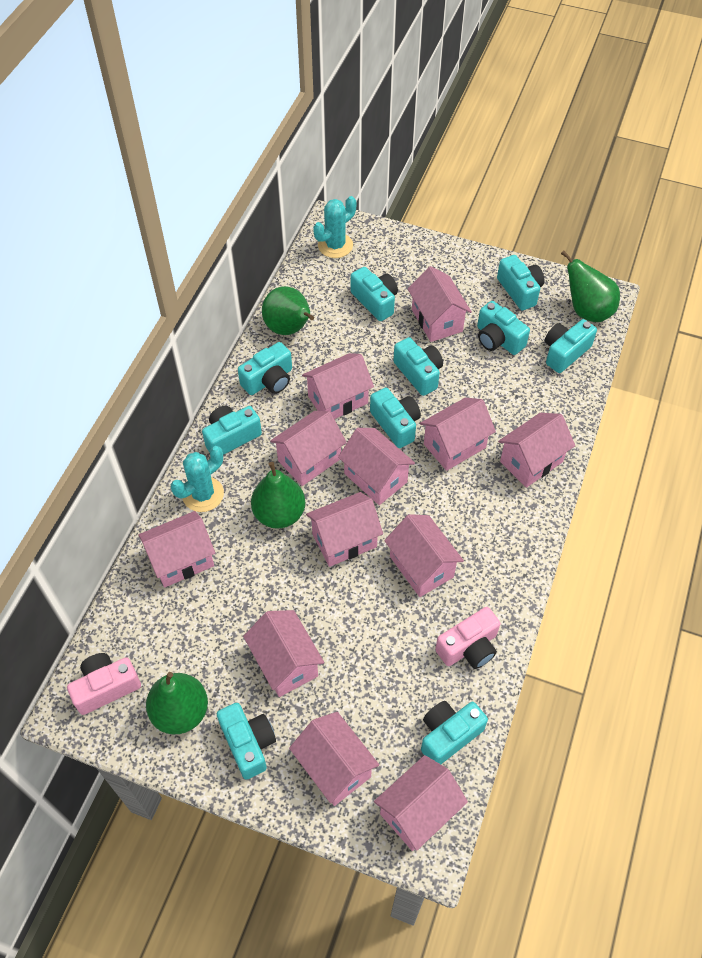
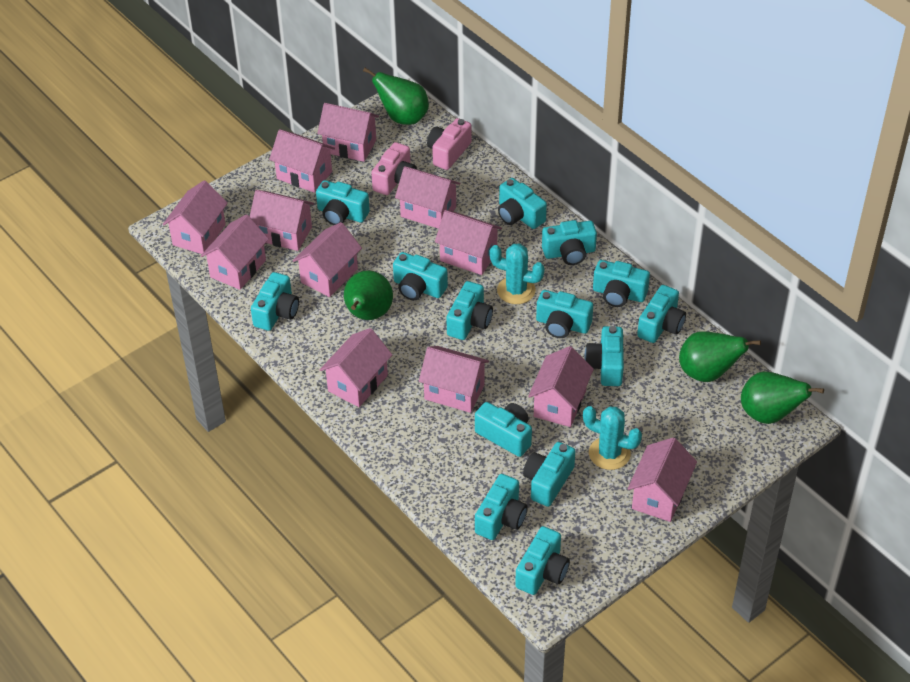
turquoise camera: 10 -> 14

